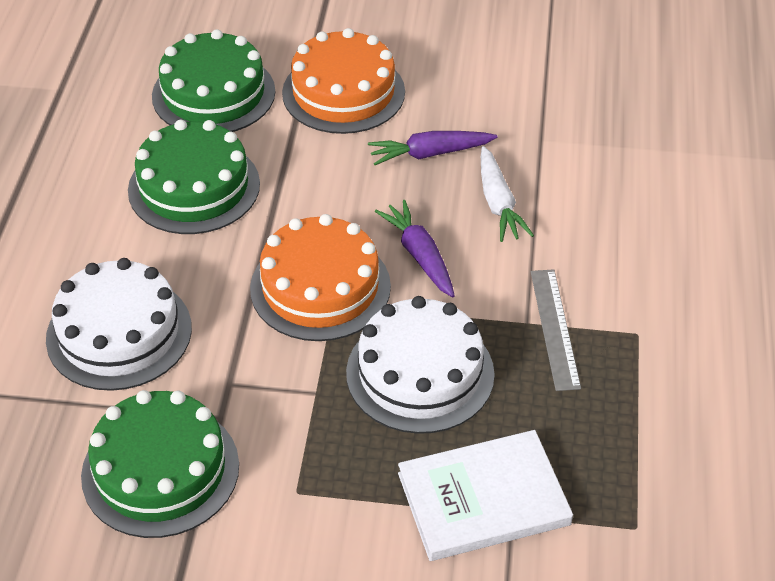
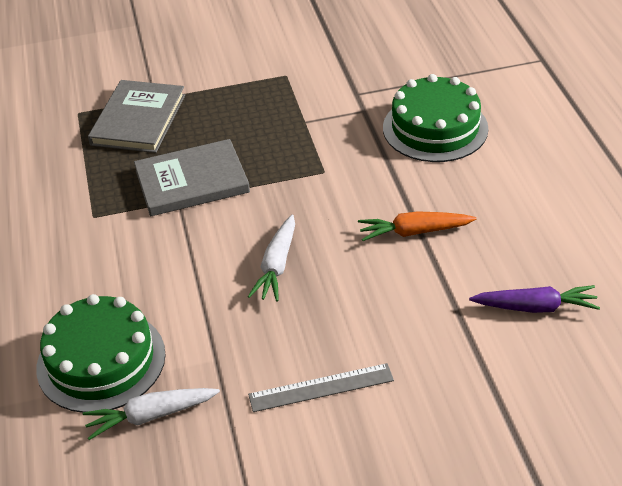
green cake: 3 -> 2
grey book: 0 -> 2
orange cake: 2 -> 0
orange carrot: 0 -> 1
purple carrot: 2 -> 1
white book: 1 -> 0
white cake: 2 -> 0
white carrot: 1 -> 2

